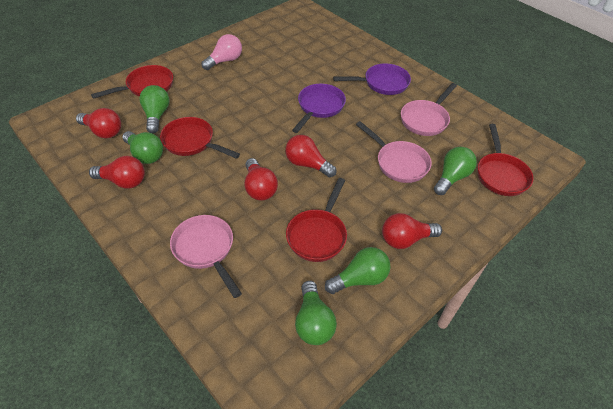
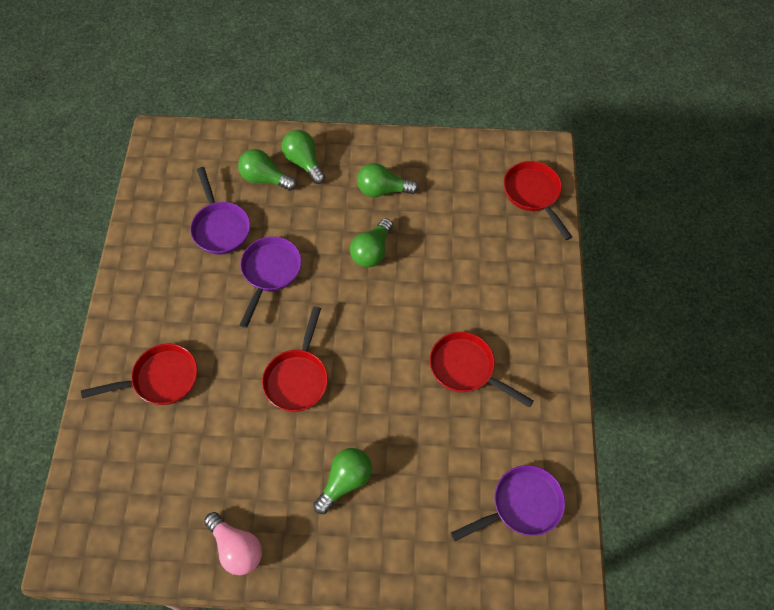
pink pan: 3 -> 0
purple pan: 2 -> 3
red light bulb: 5 -> 0

